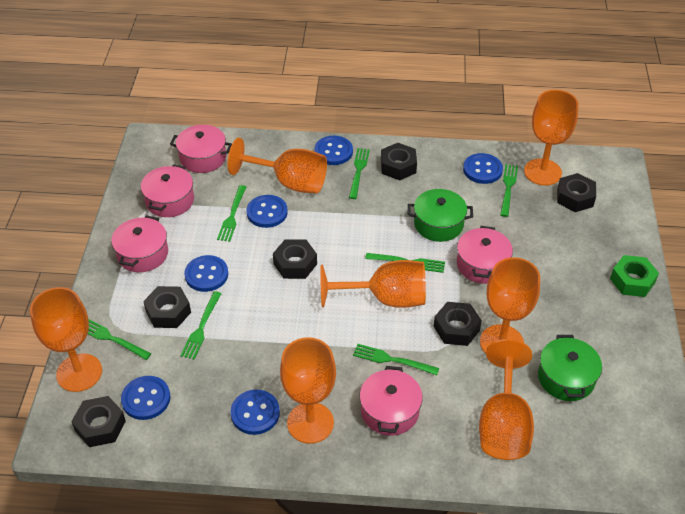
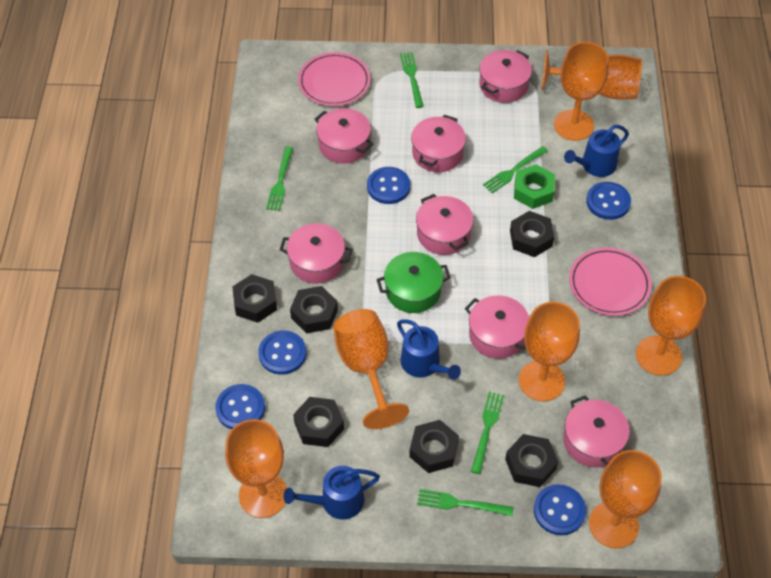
blue button: 6 -> 5
blue watering can: 0 -> 3
green fork: 7 -> 5
green pot: 2 -> 1
pink plate: 0 -> 2
pink pot: 5 -> 7

